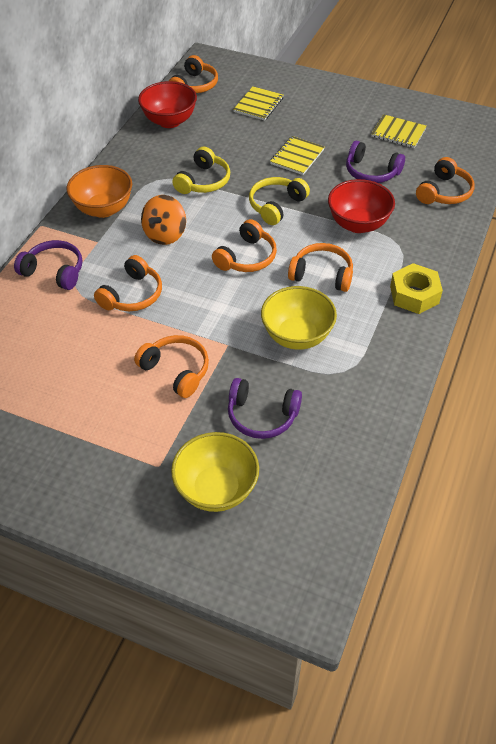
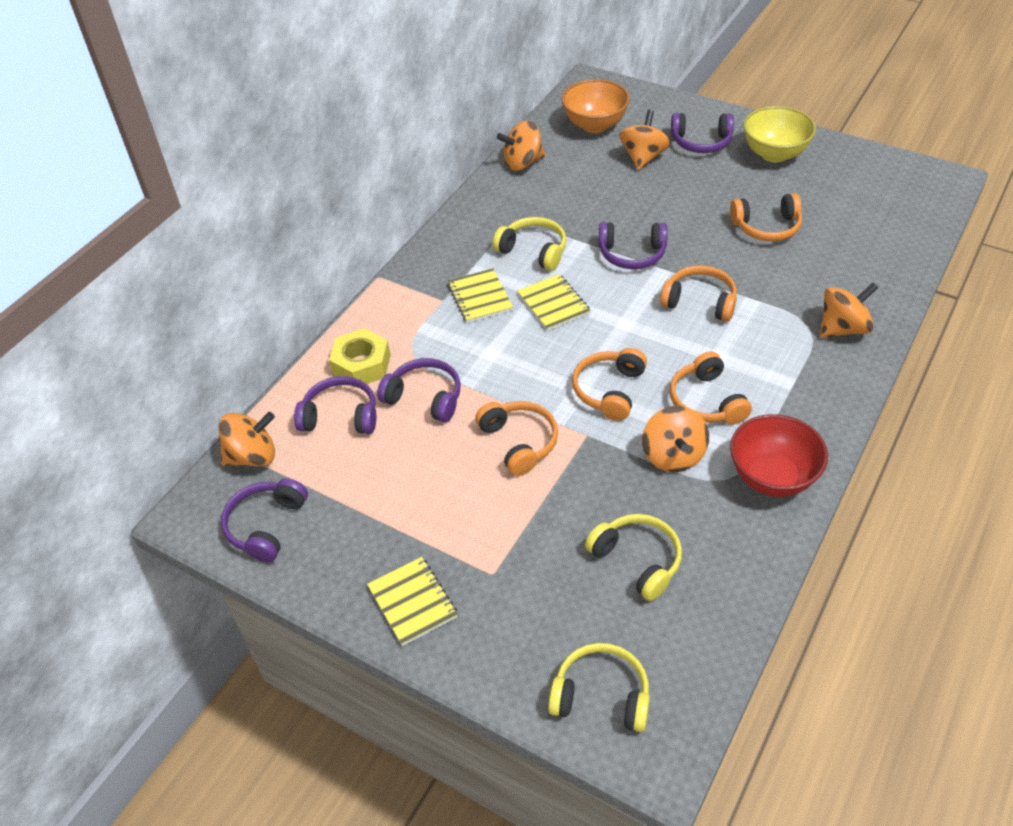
orange headphones: 6 -> 5
orange spinning top: 1 -> 5
purple headphones: 3 -> 5
red bowl: 2 -> 1
yellow bowl: 2 -> 1
yellow headphones: 2 -> 3

